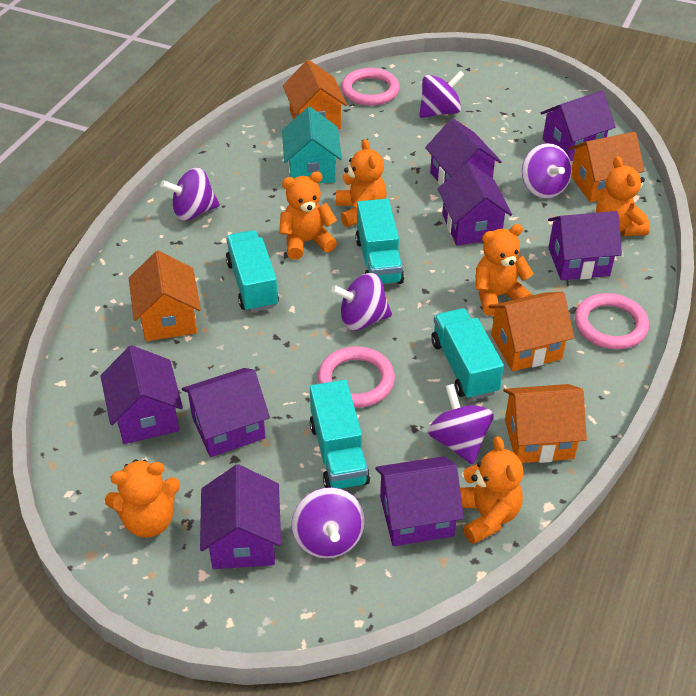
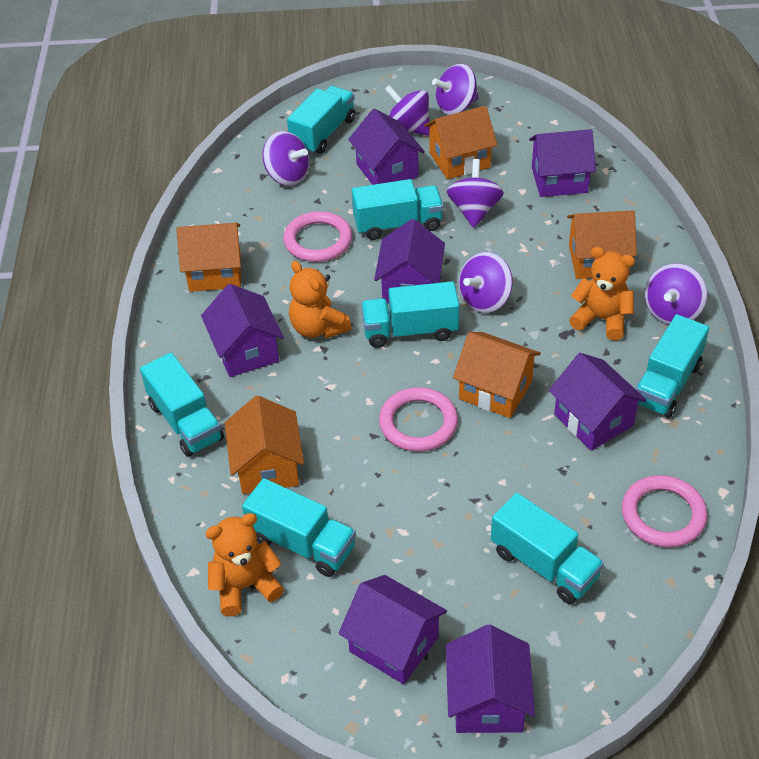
orange teddy bear: 6 -> 3
purple house: 8 -> 7
turquoise house: 1 -> 0
turquoise truck: 4 -> 7

